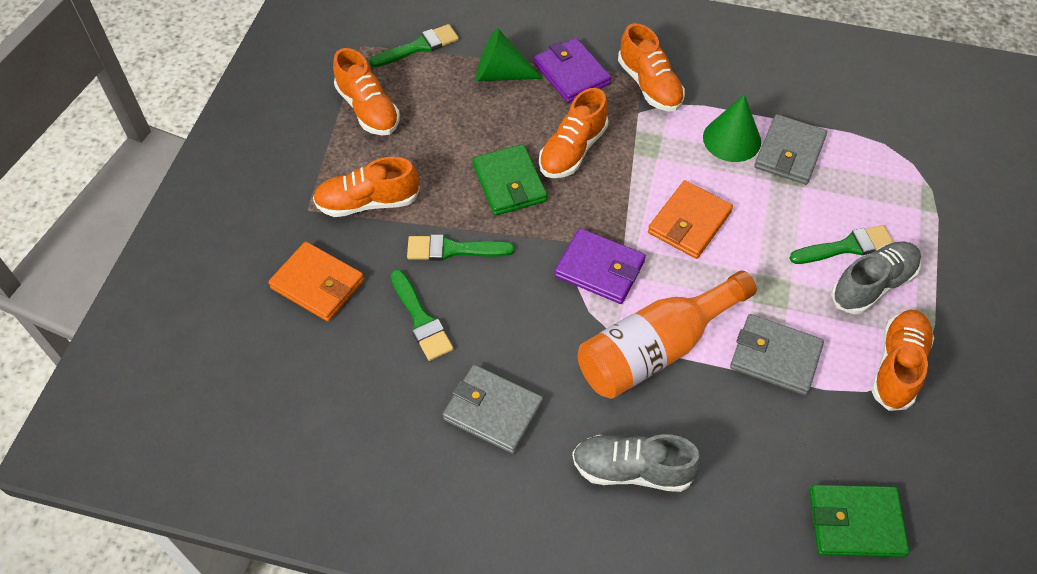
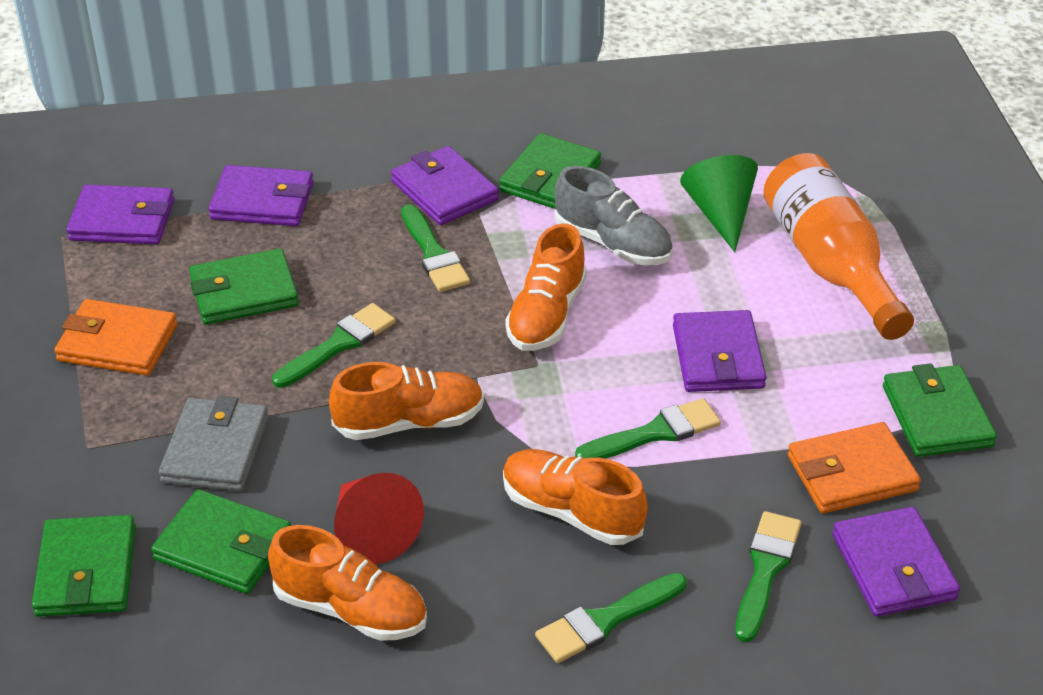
green brush: 4 -> 5
green cone: 2 -> 1
green wallet: 2 -> 5
grey shoe: 2 -> 1
grey wallet: 3 -> 1
orange shoe: 5 -> 4
purple wallet: 2 -> 5
red cone: 0 -> 1

